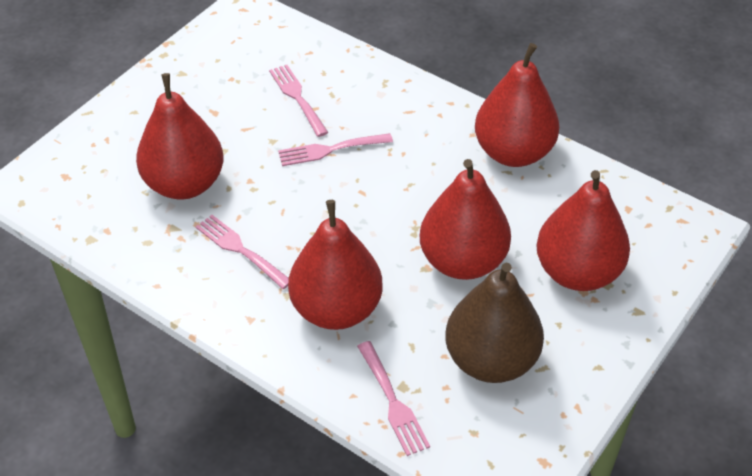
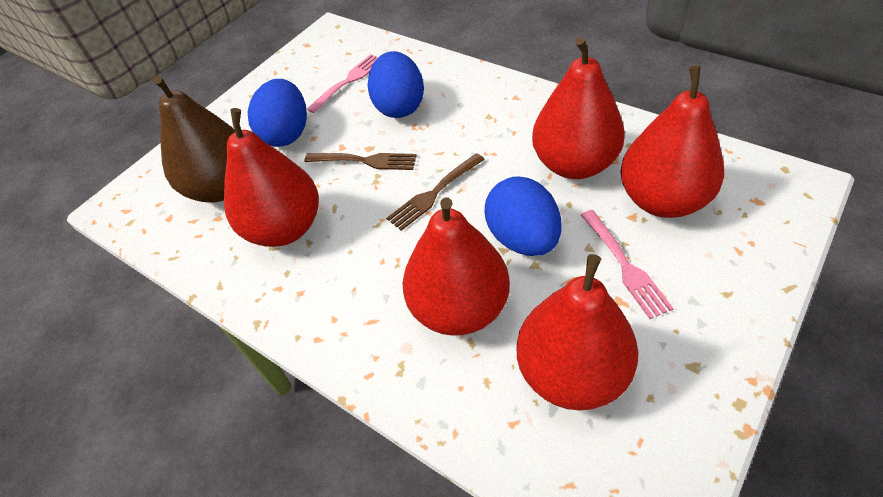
blue egg: 0 -> 3
brown fork: 0 -> 2
pink fork: 4 -> 2

